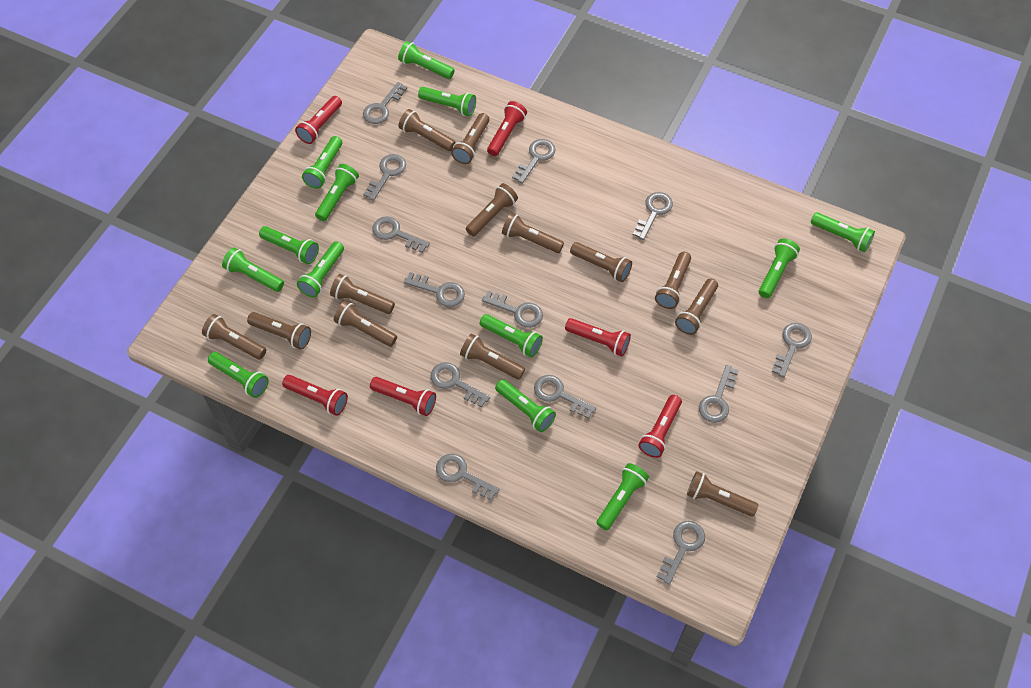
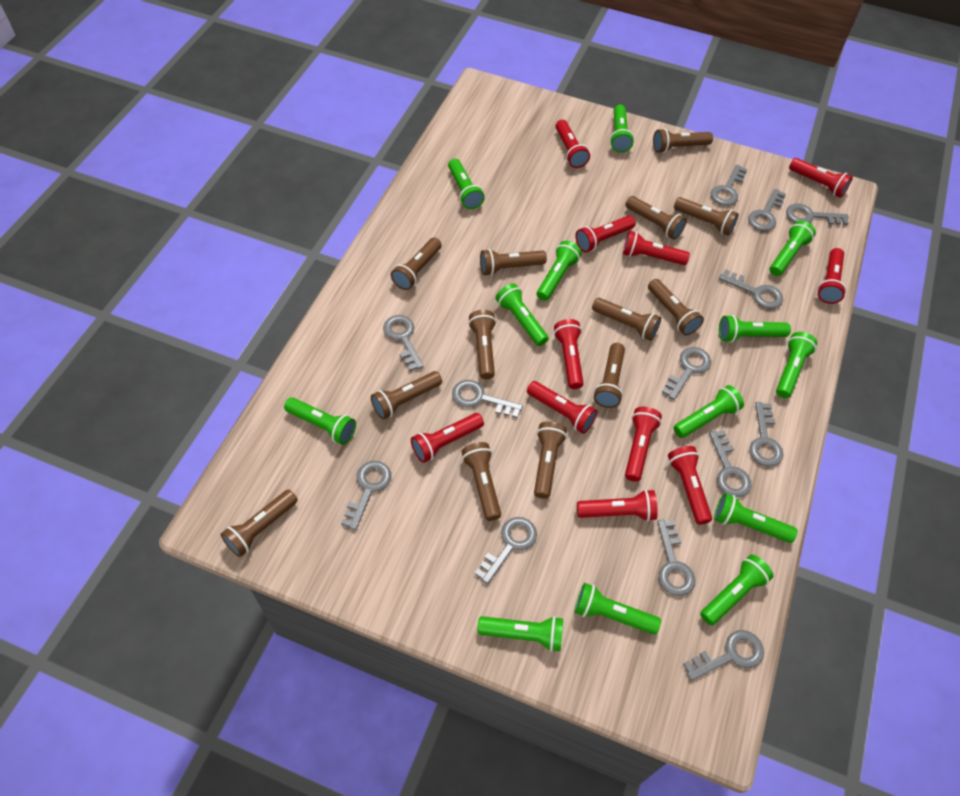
red flashlight: 6 -> 11

